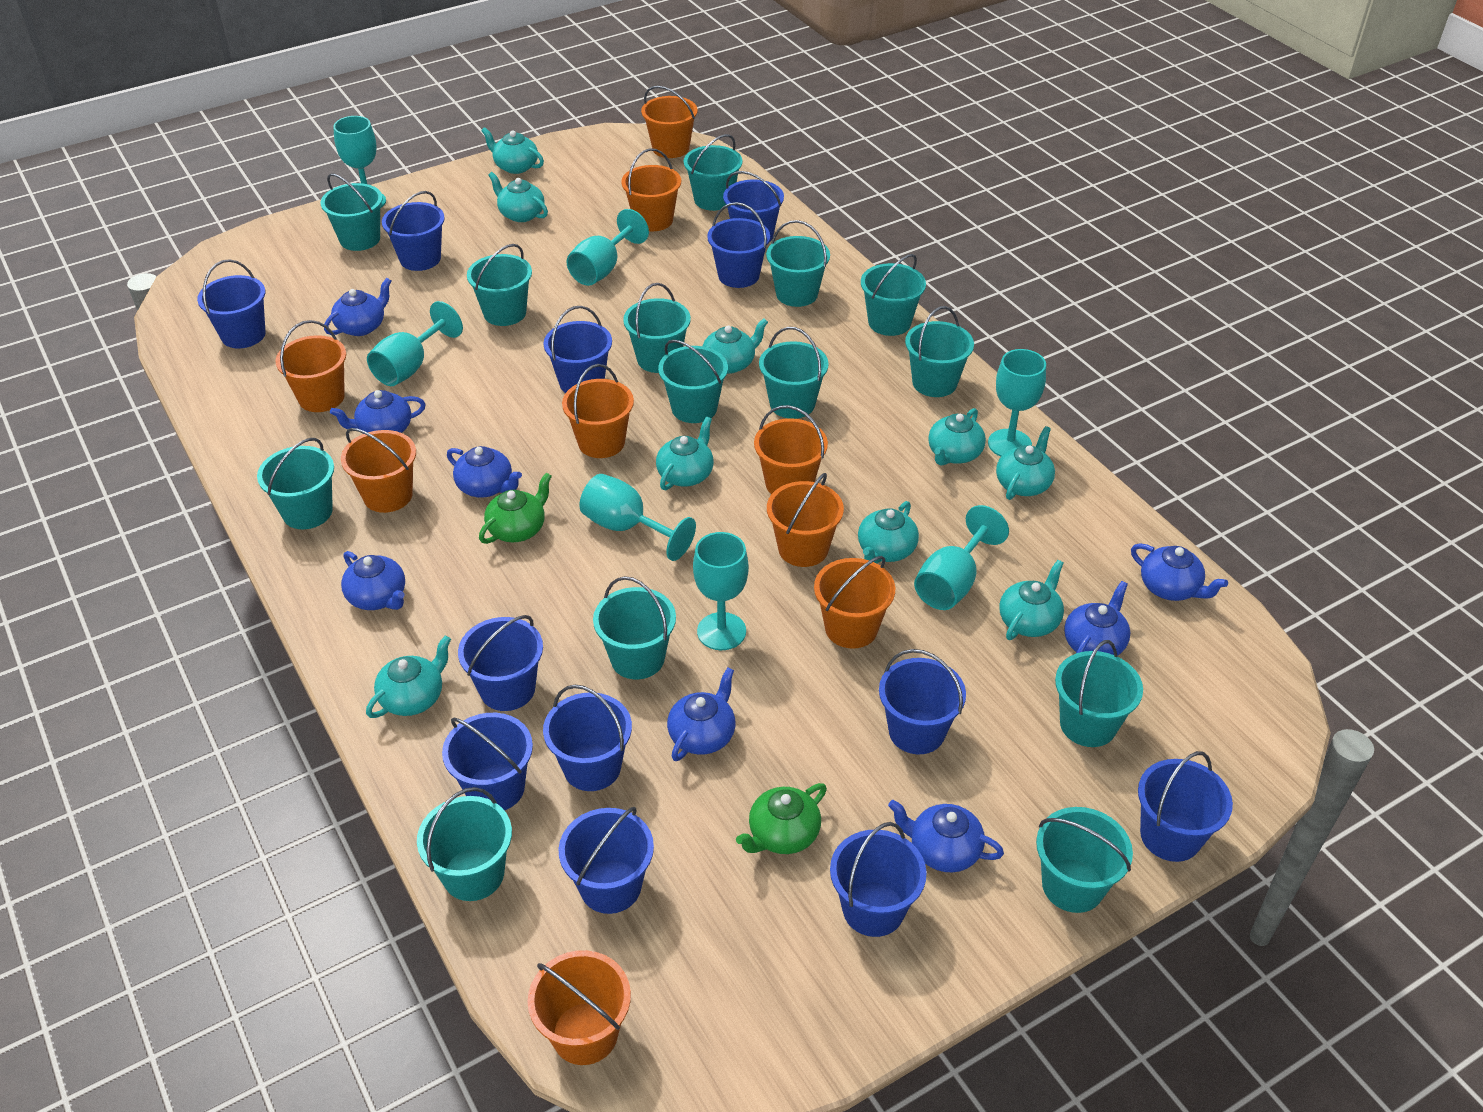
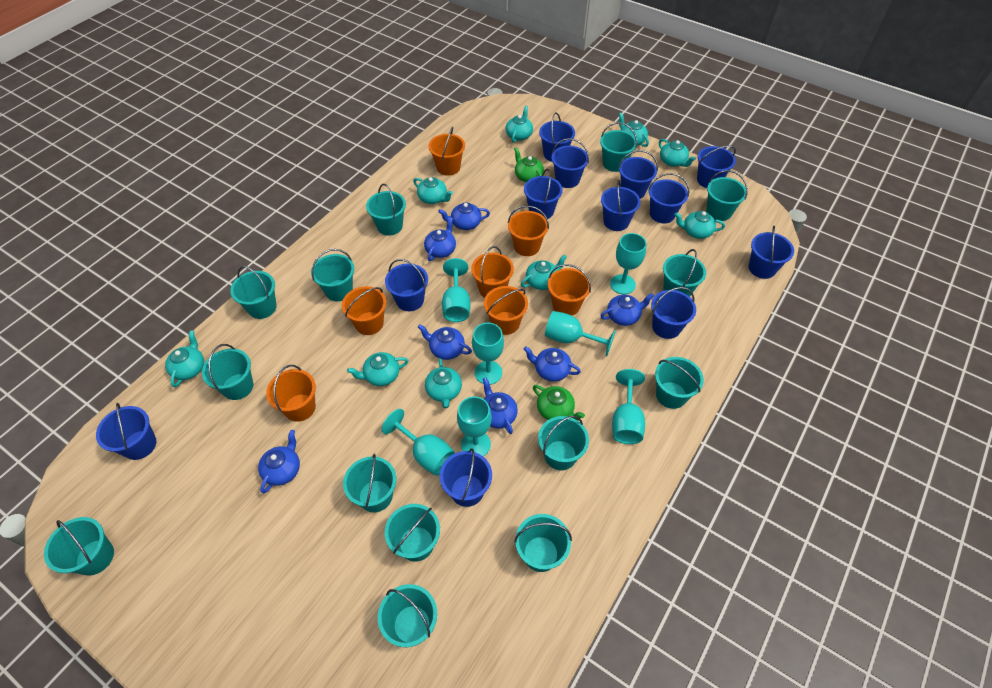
blue teapot: 8 -> 7
orange bucket: 9 -> 7

